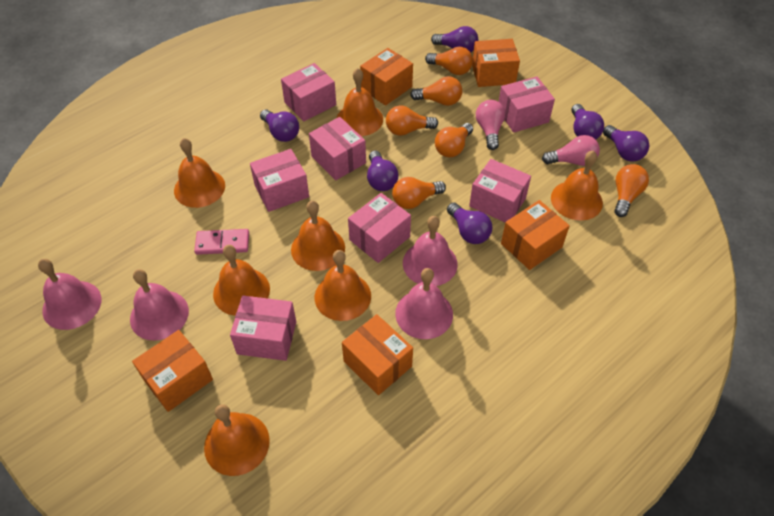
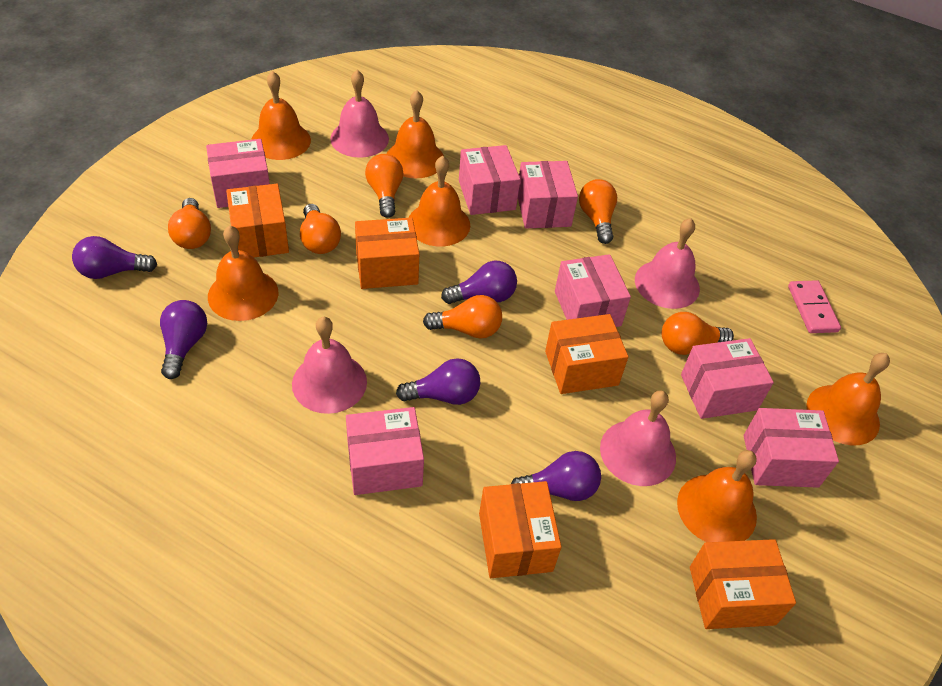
orange bell: 7 -> 6
pink light bulb: 2 -> 0
purple light bulb: 6 -> 5

